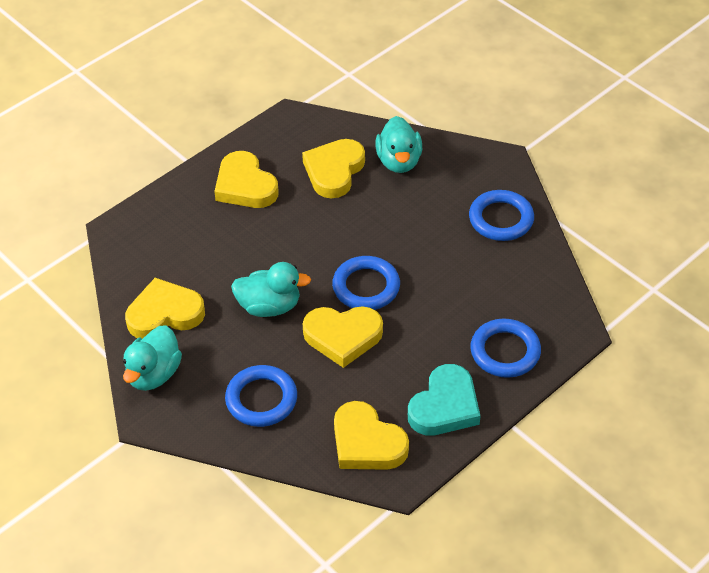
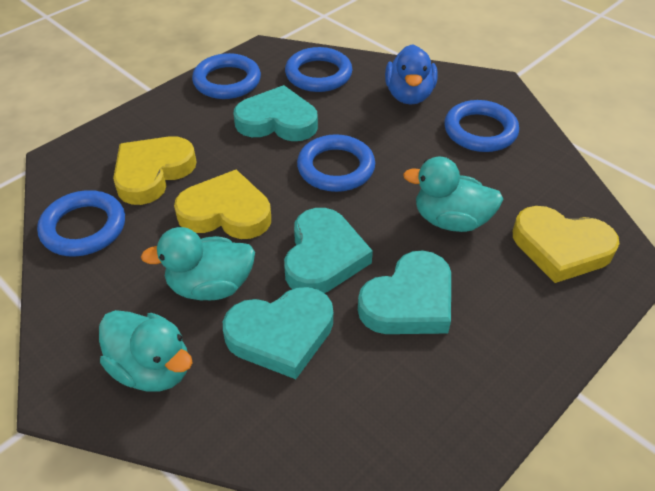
blue duck: 0 -> 1
blue ring: 4 -> 5
turquoise heart: 1 -> 4
yellow heart: 5 -> 3

